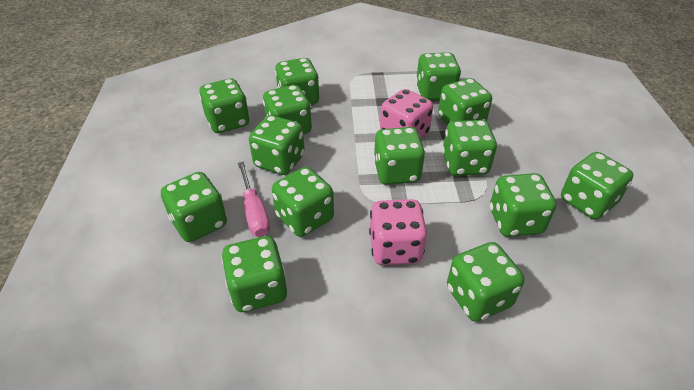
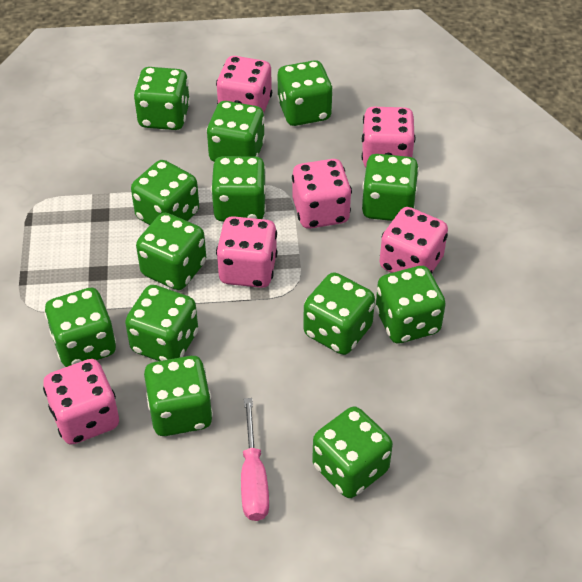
green dice: 14 -> 13
pink dice: 2 -> 6

